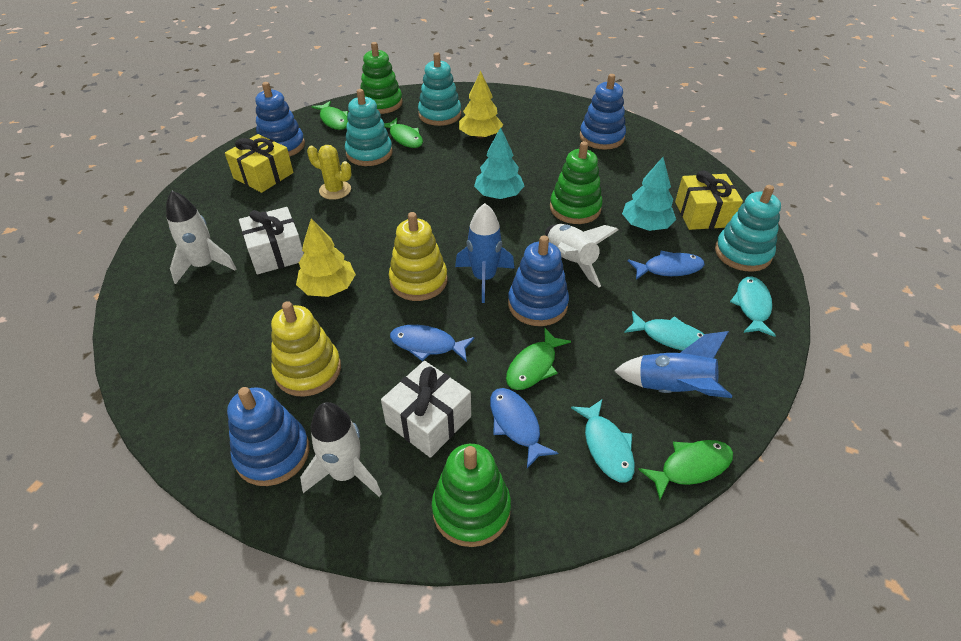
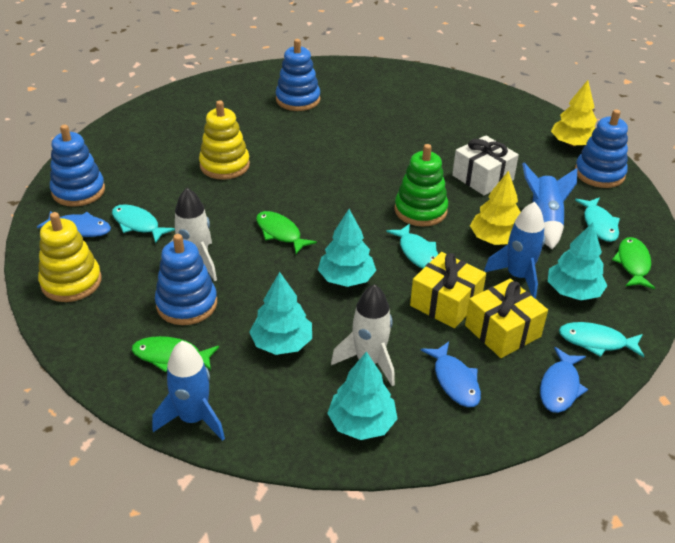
blue rocket: 2 -> 3
green fish: 4 -> 3
green stacking toy: 3 -> 1
turquoise fish: 3 -> 4
turquoise stacking toy: 3 -> 0
turquoise tree: 2 -> 4
white gift: 2 -> 1
white rocket: 3 -> 2
yellow cactus: 1 -> 0

